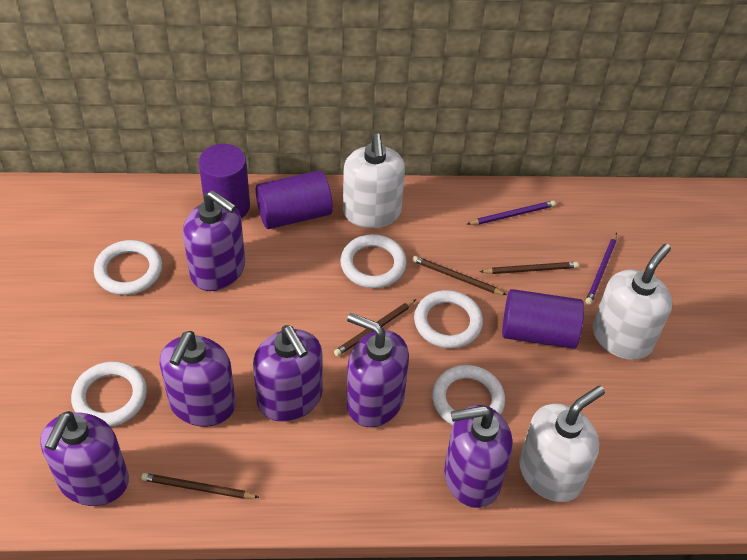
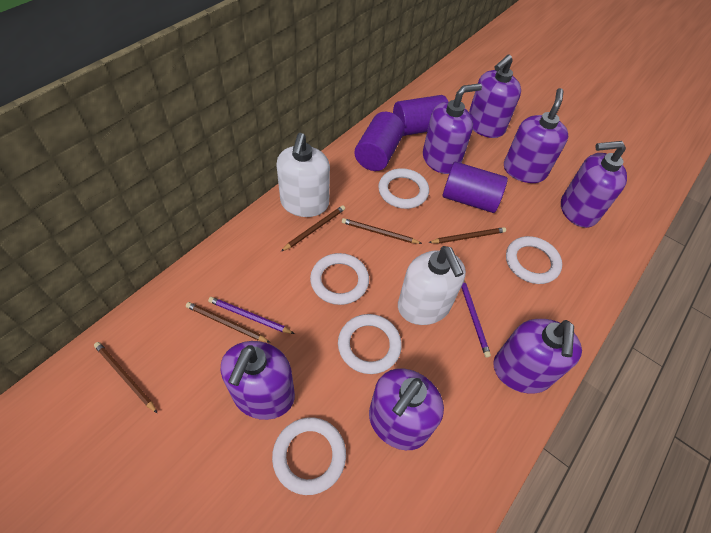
brown pencil: 4 -> 5
purple soap dispenser: 6 -> 7
white soap dispenser: 3 -> 2

